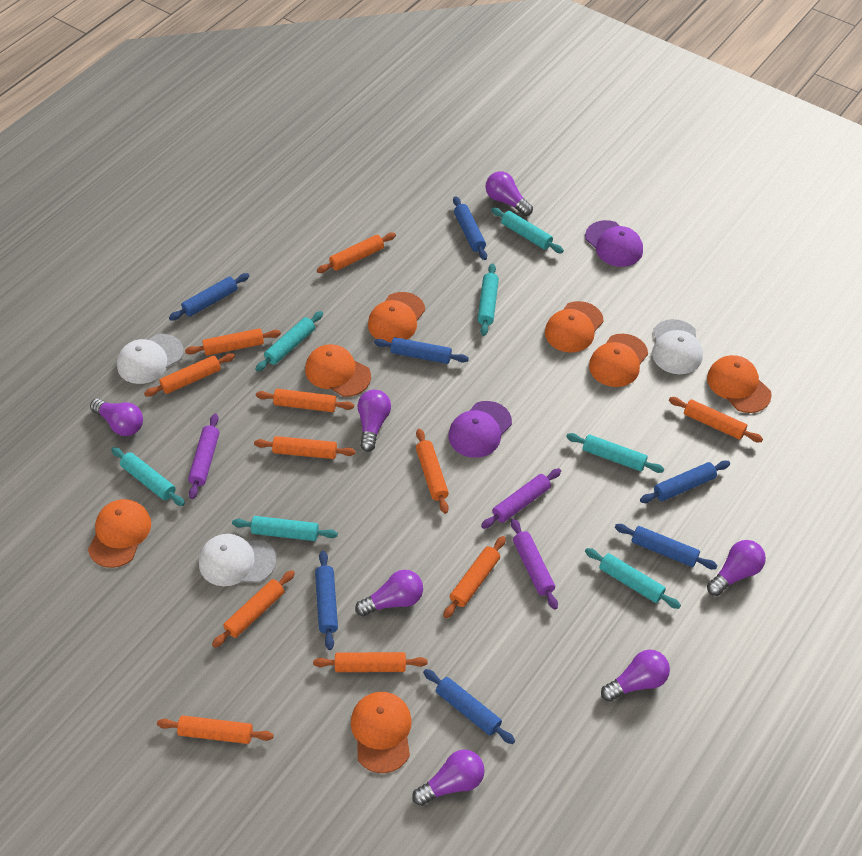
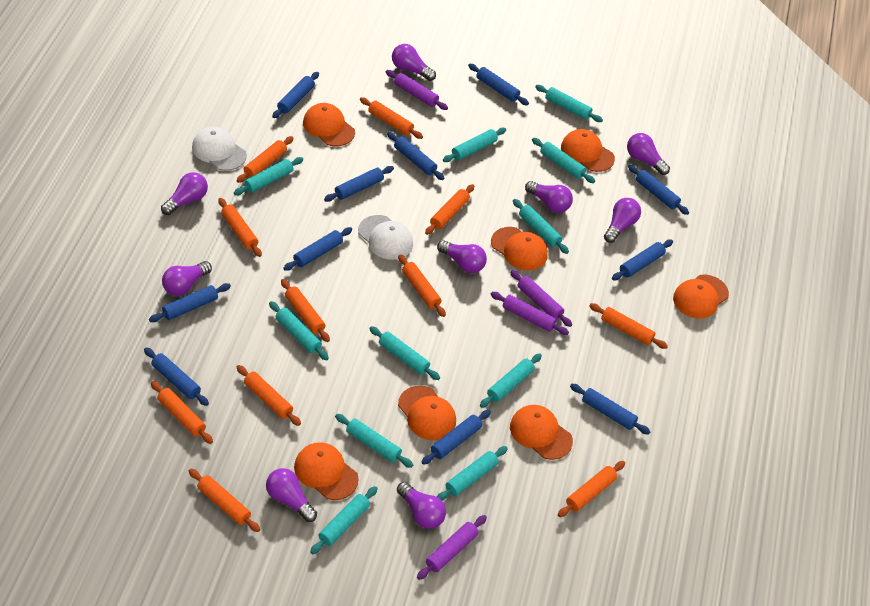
blue rolling pin: 7 -> 11
purple cap: 2 -> 0
purple light bulb: 7 -> 9
purple rolling pin: 3 -> 4
turquoise rolling pin: 7 -> 11
white cap: 3 -> 2

